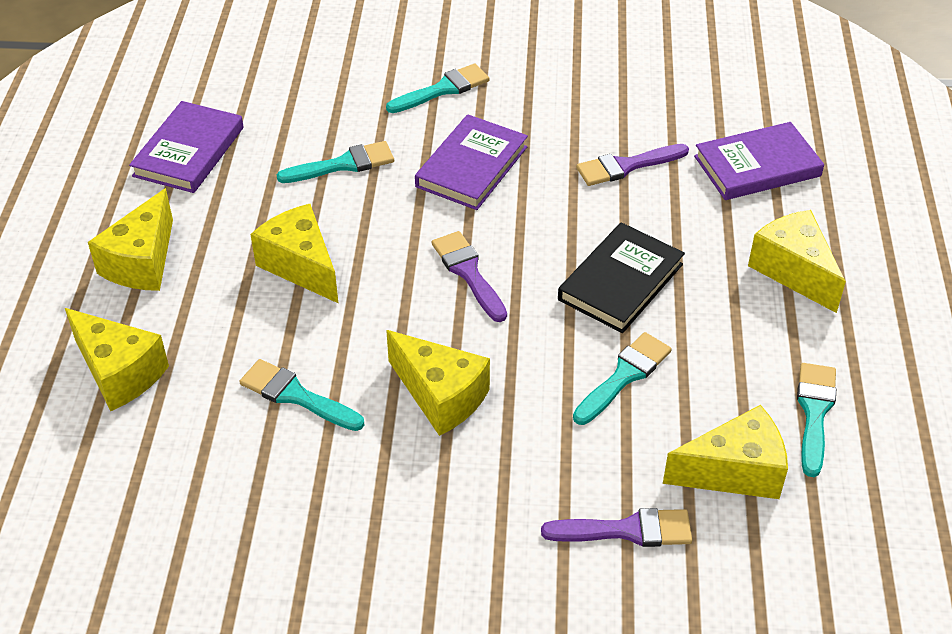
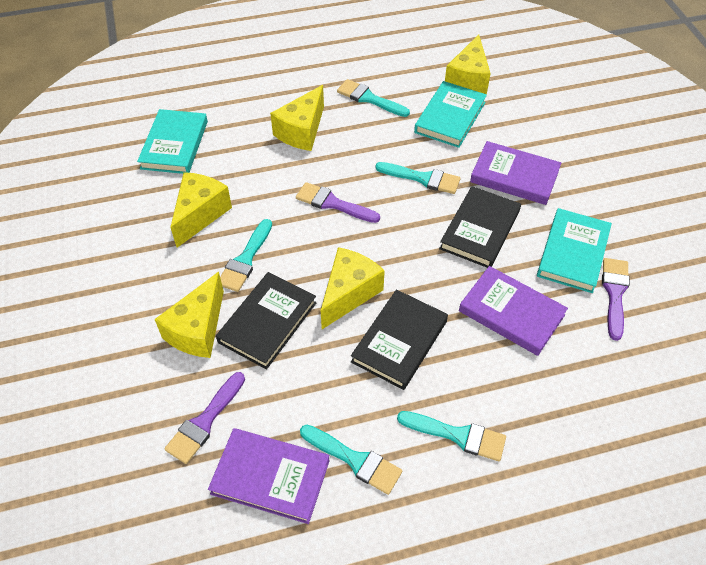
black book: 1 -> 3
turquoise book: 0 -> 3
yellow cheese: 6 -> 5

